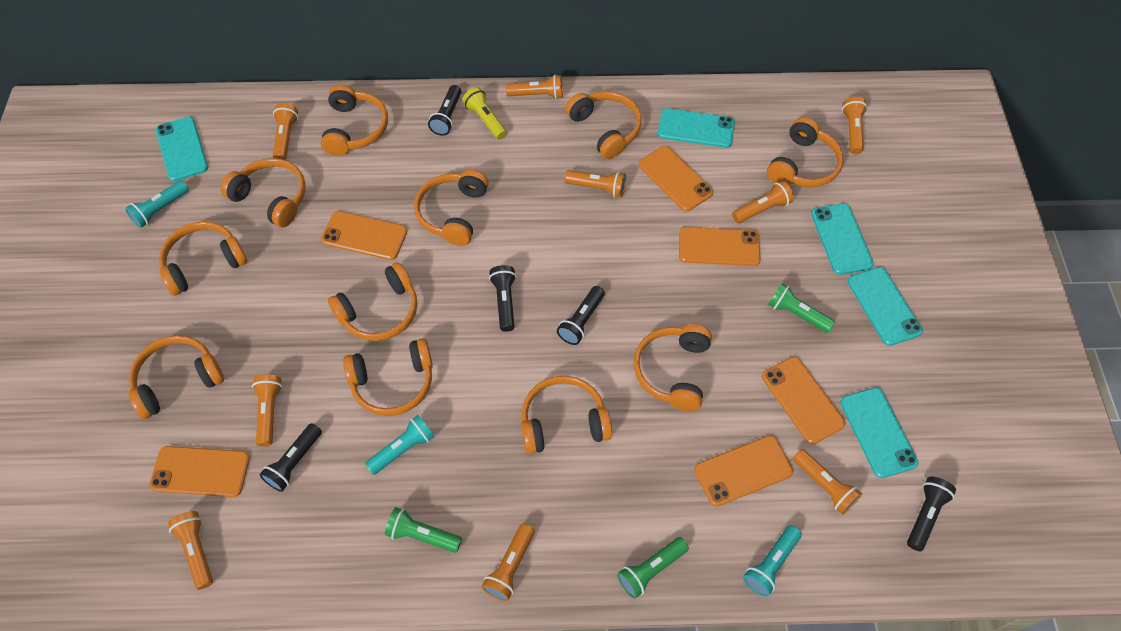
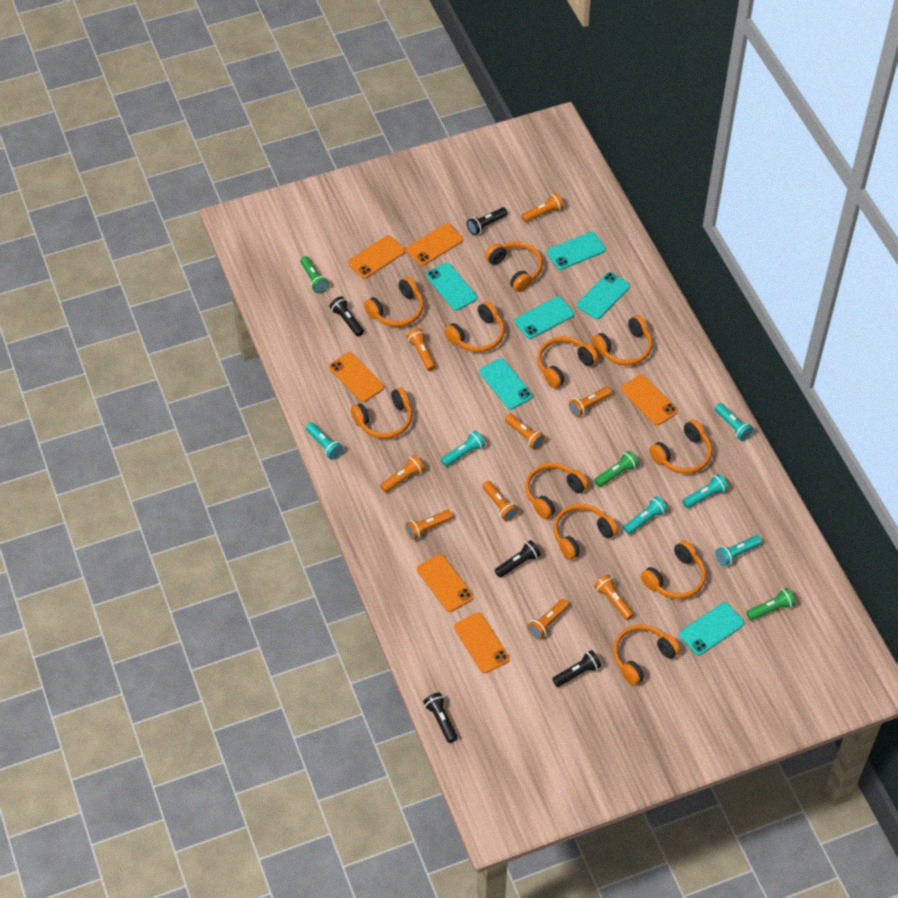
turquoise flashlight: 3 -> 6
turquoise phone: 5 -> 6
yellow flashlight: 1 -> 0

